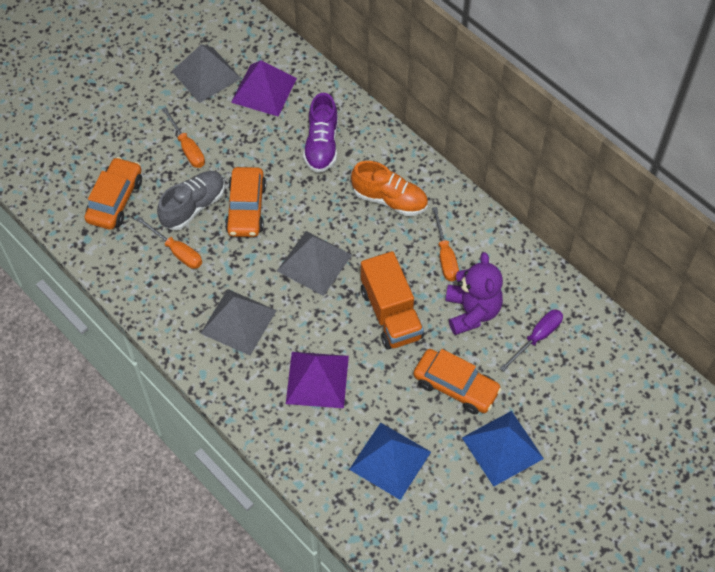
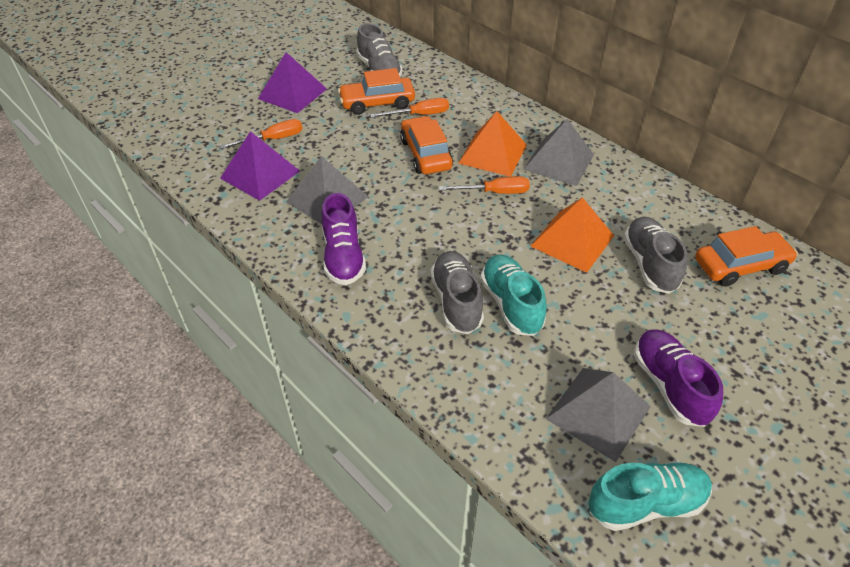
blue pyramid: 2 -> 0
grey shoe: 1 -> 3
orange pyramid: 0 -> 2
orange shoe: 1 -> 0
orange truck: 1 -> 0
purple screwdriver: 1 -> 0
purple shoe: 1 -> 2
purple teddy bear: 1 -> 0
turquoise shoe: 0 -> 2

